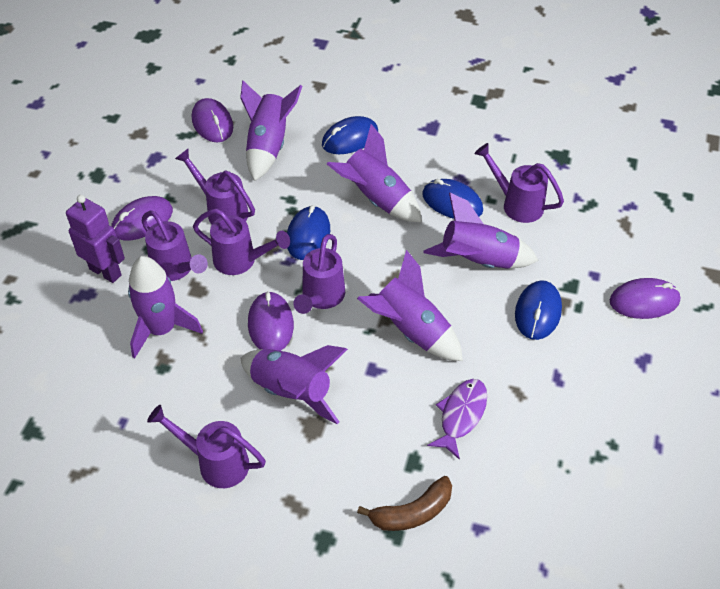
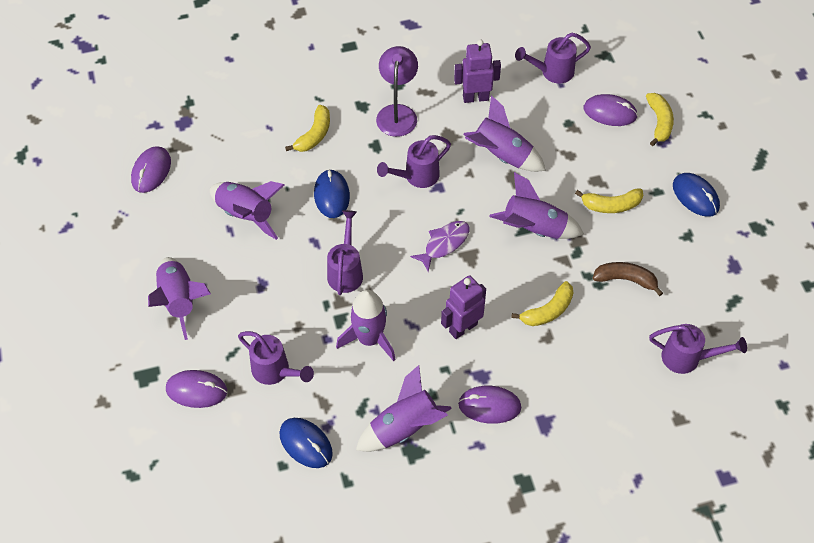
blue mouse: 4 -> 3
purple lamp: 0 -> 1
purple robot: 1 -> 2
purple watering can: 6 -> 5
yellow banana: 0 -> 4

